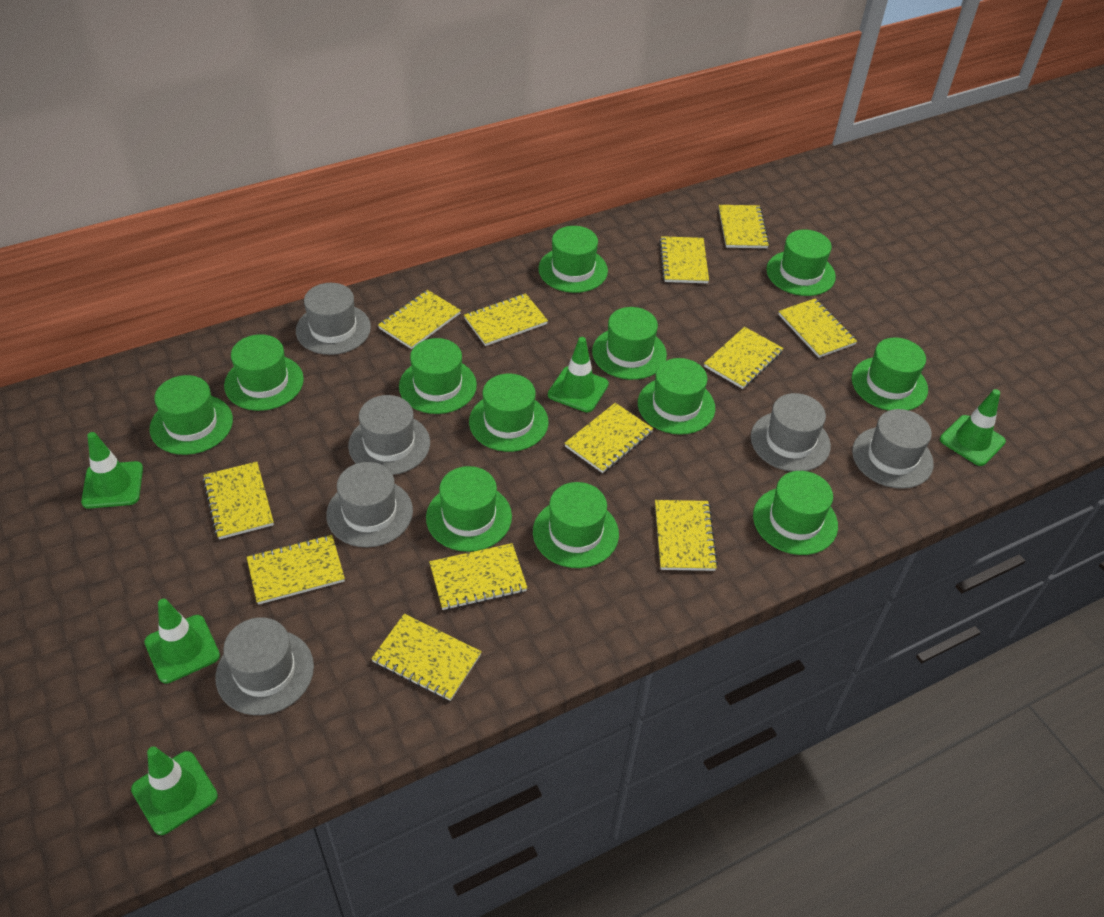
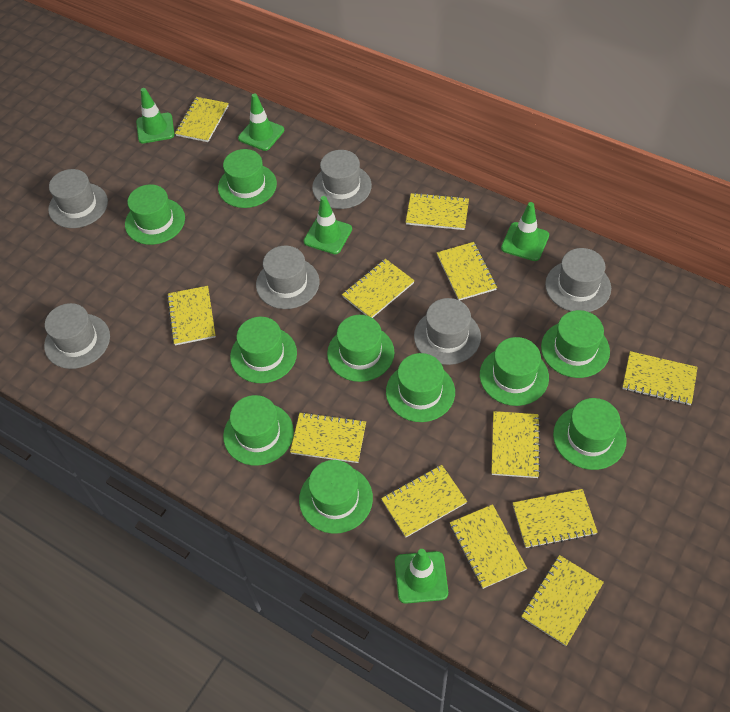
green hat: 12 -> 10

